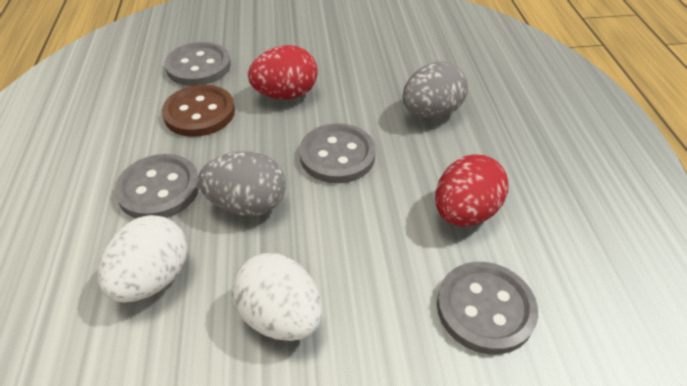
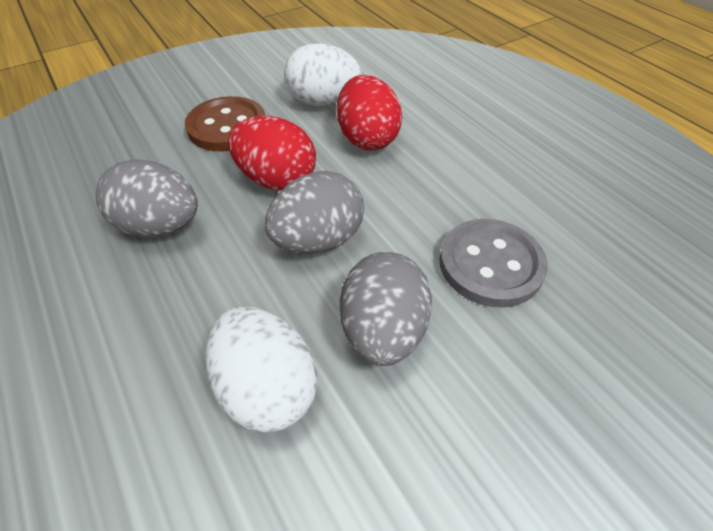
grey button: 4 -> 1
grey egg: 2 -> 3

